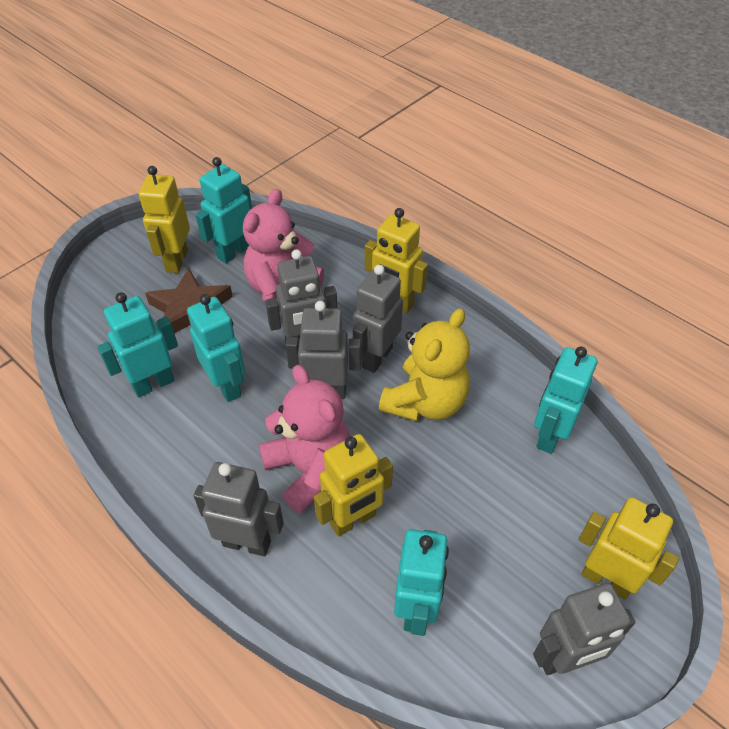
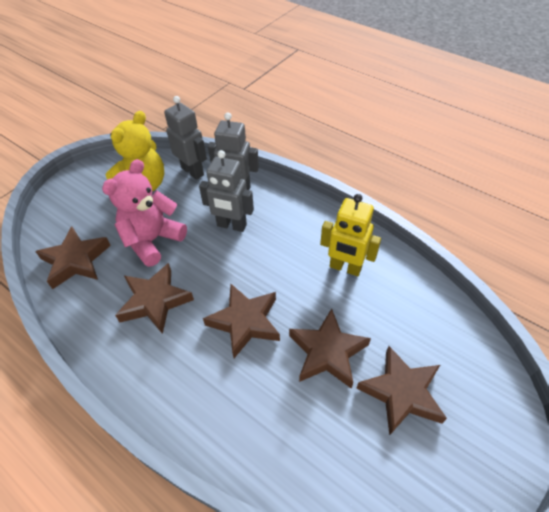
brown star: 1 -> 5
grey robot: 5 -> 3
pink teddy bear: 2 -> 1
turquoise robot: 5 -> 0
yellow robot: 4 -> 1

